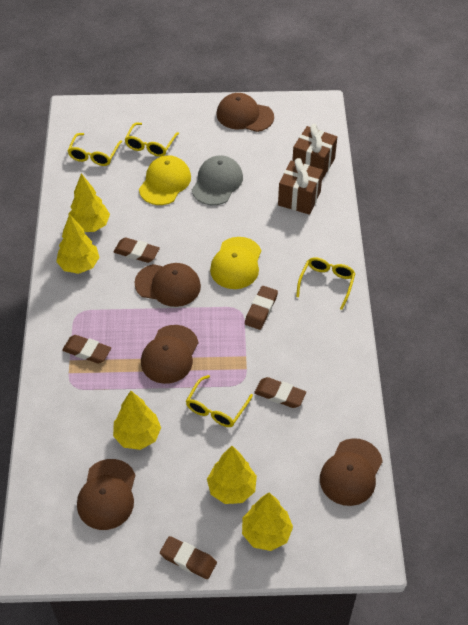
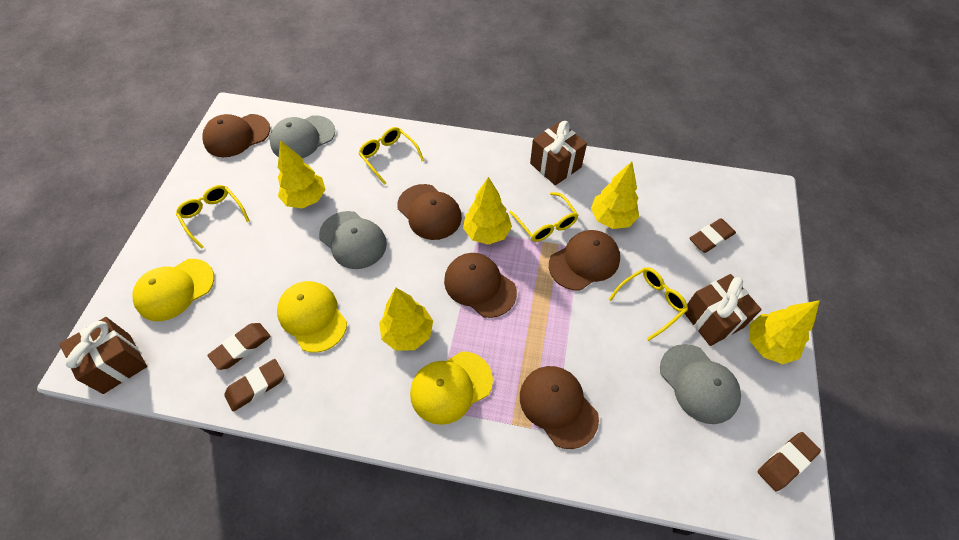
brown eraser: 5 -> 4
brown gift: 2 -> 3
grey cap: 1 -> 3
yellow cap: 2 -> 3

